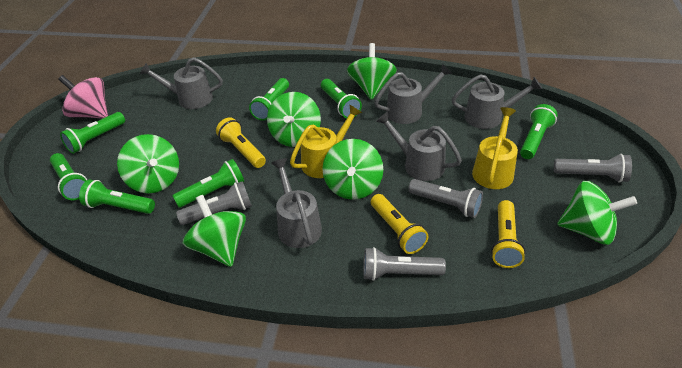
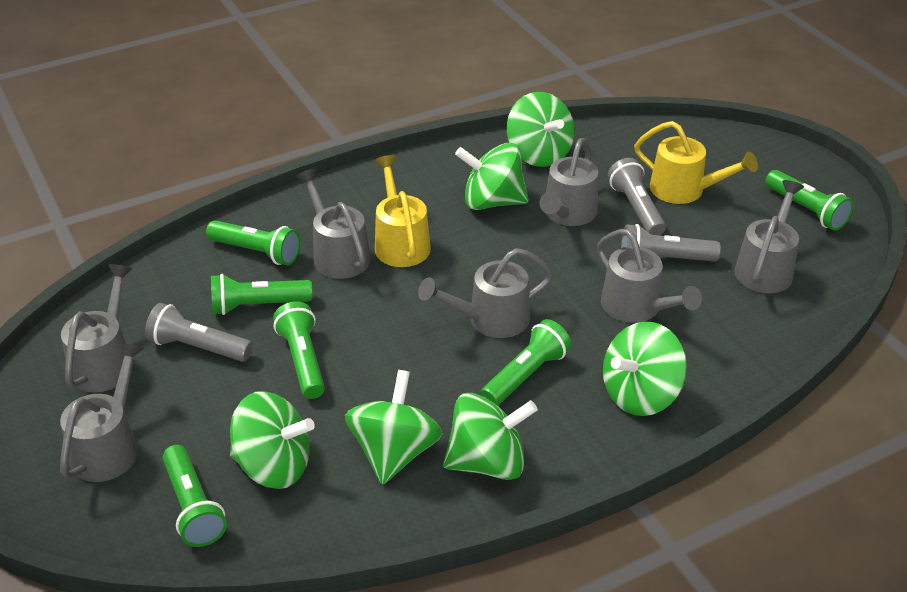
green flashlight: 7 -> 6
grey flashlight: 4 -> 3
grey watering can: 5 -> 7
pink spinning top: 1 -> 0
yellow flashlight: 3 -> 0

